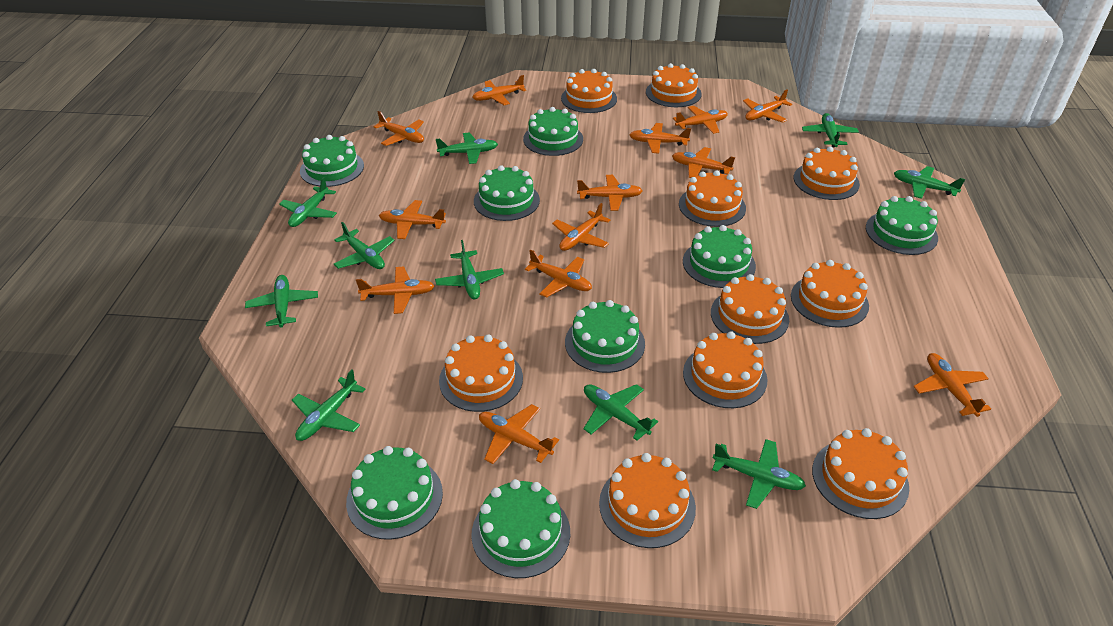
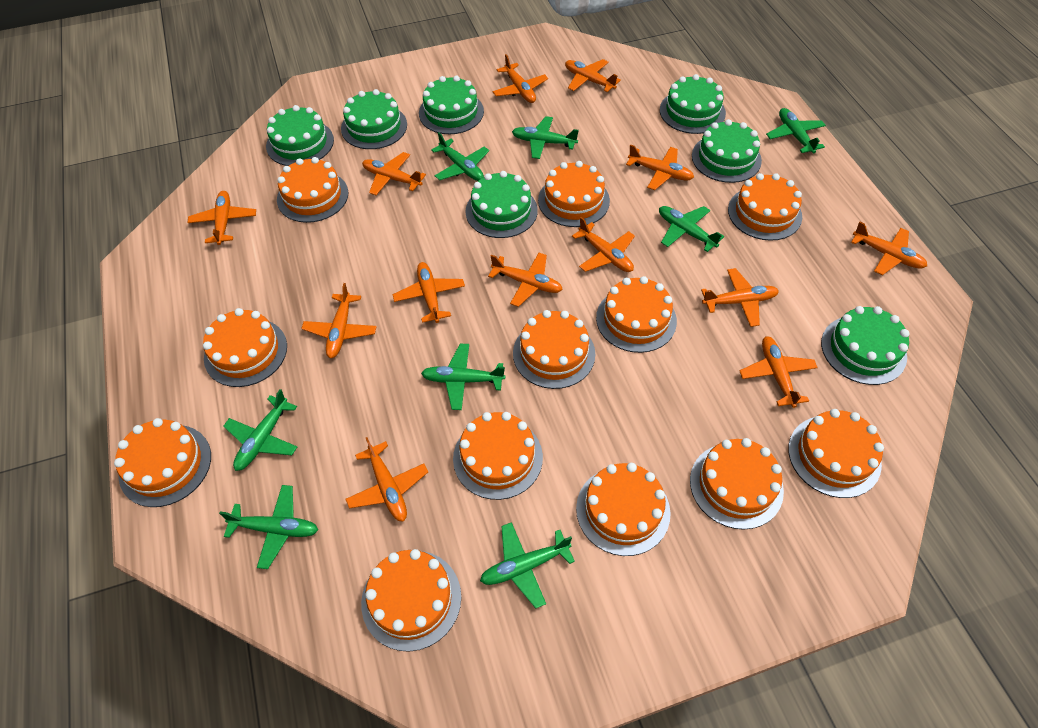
green cake: 8 -> 7
green plane: 10 -> 8
orange cake: 10 -> 12

